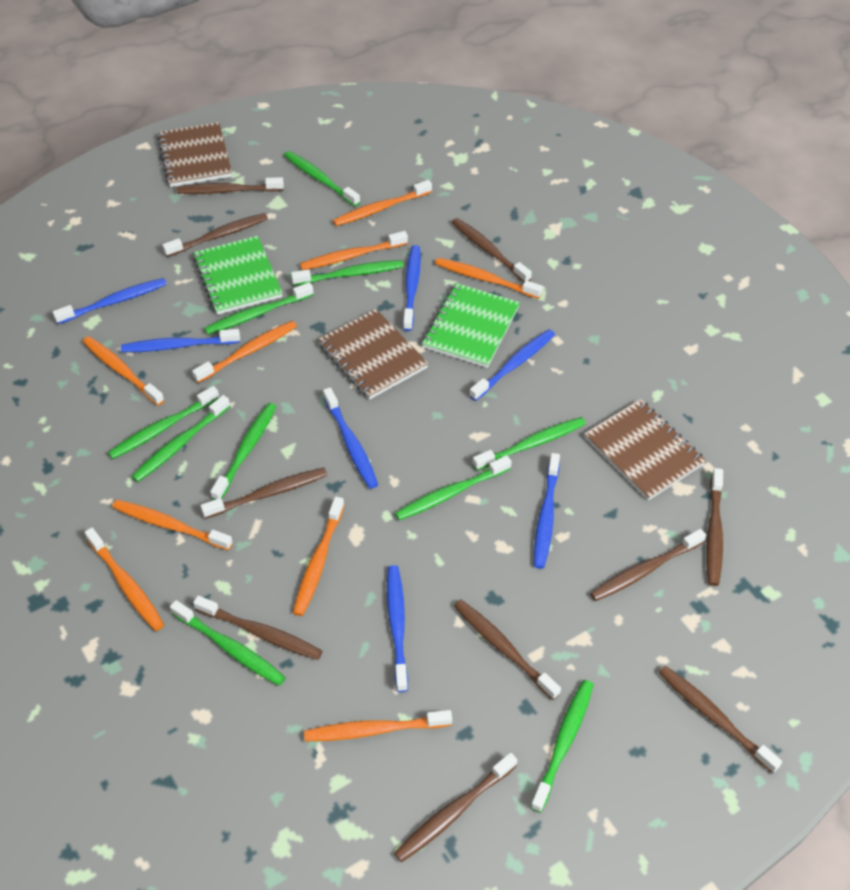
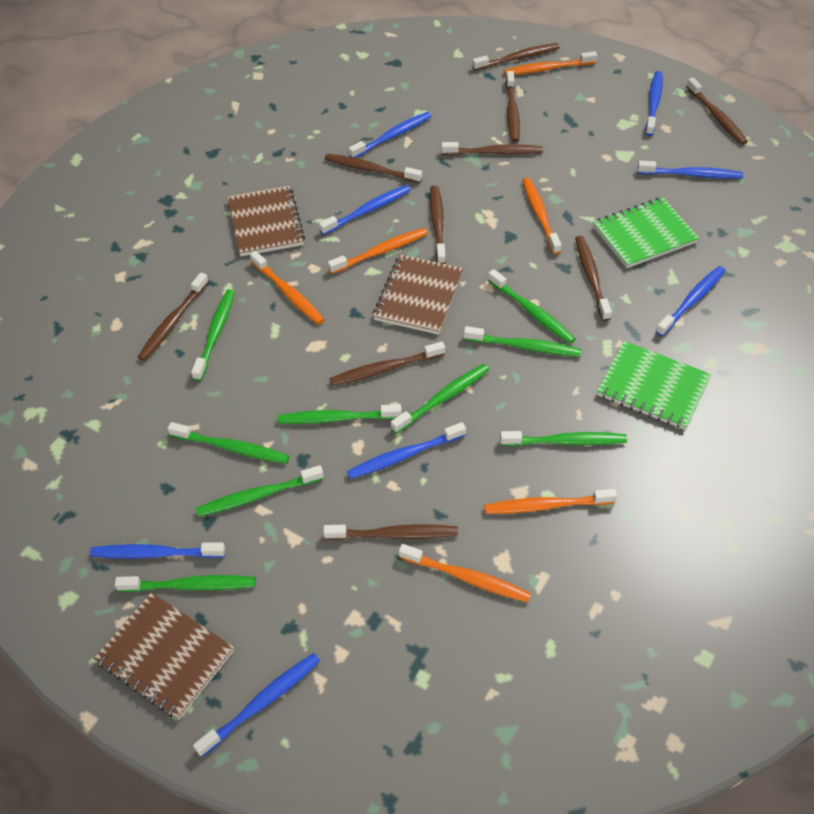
blue toothbrush: 7 -> 8
green toothbrush: 10 -> 9
orange toothbrush: 9 -> 6

